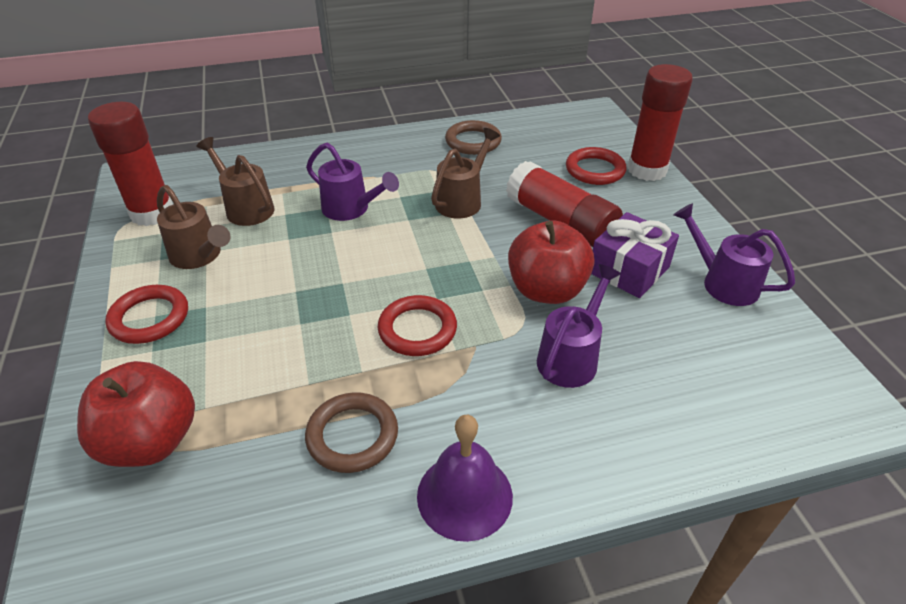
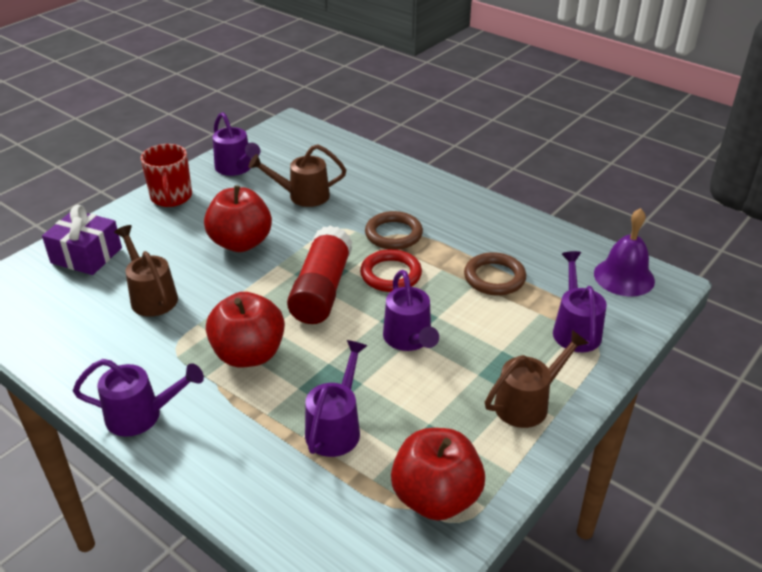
purple watering can: 3 -> 5
red apple: 2 -> 3
red glue stick: 3 -> 1
red mug: 0 -> 1
red ring: 3 -> 1

